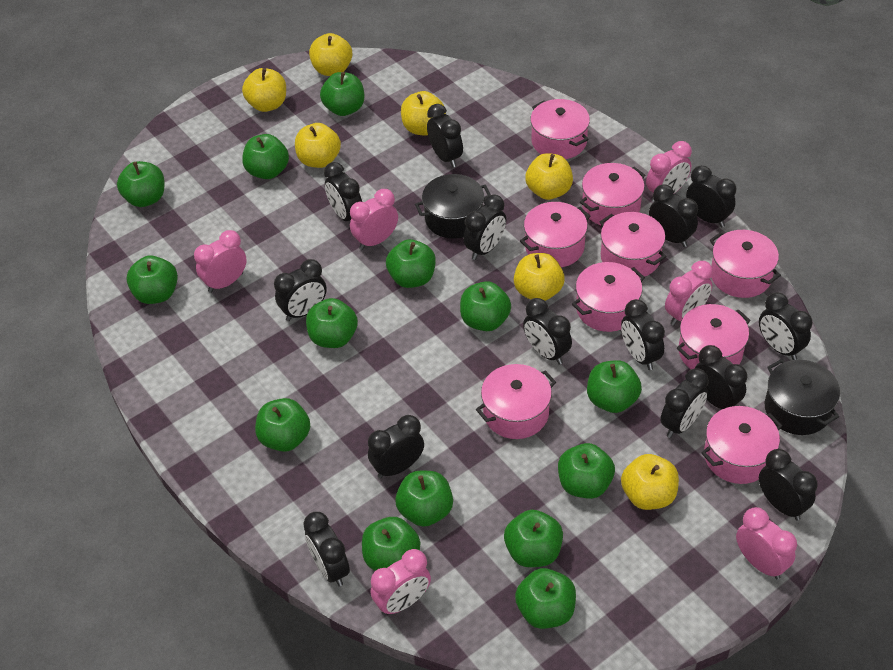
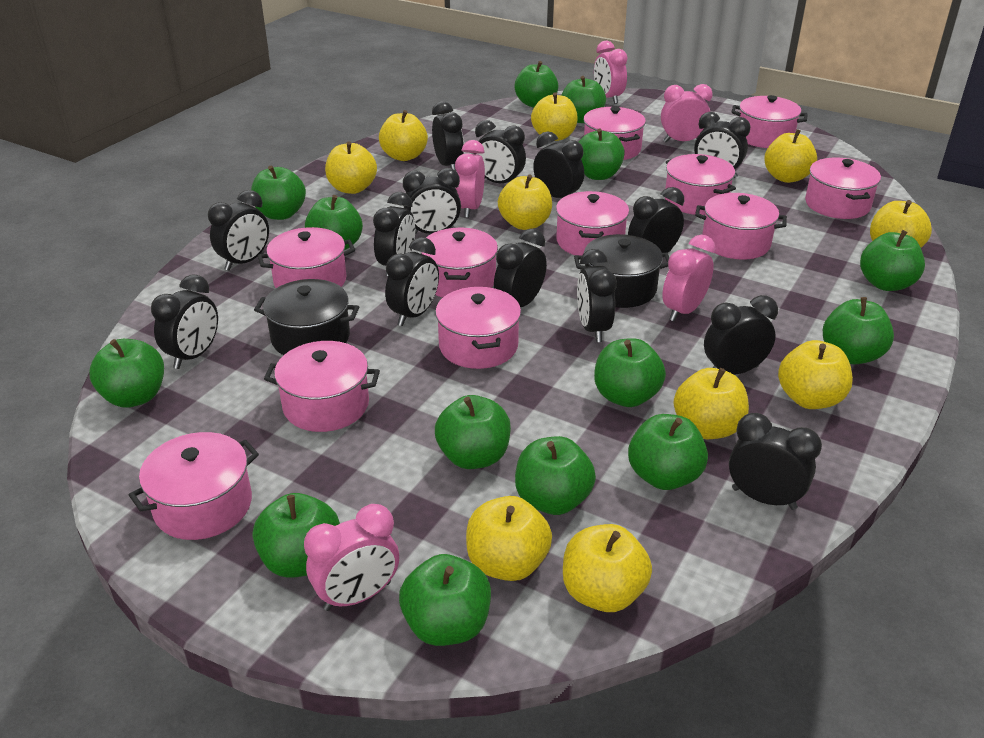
pink clock: 6 -> 5
pink pot: 9 -> 11
yellow apple: 7 -> 10

